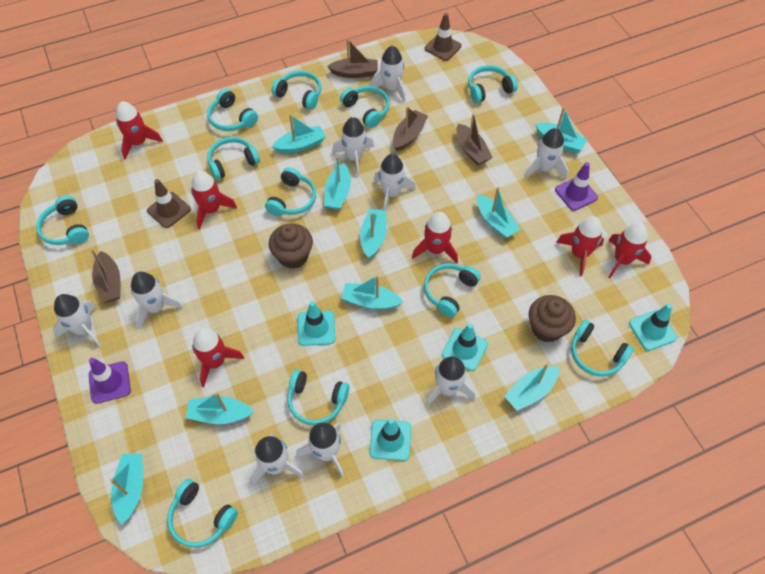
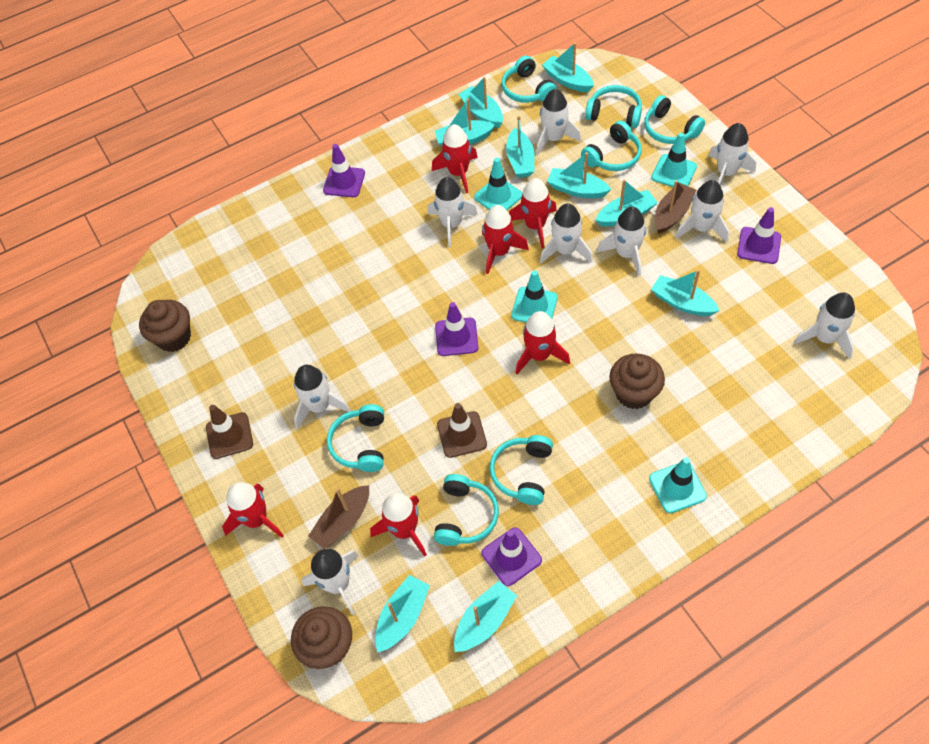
brown boat: 4 -> 2
brown cupcake: 2 -> 3
purple traffic cone: 2 -> 4
turquoise headphones: 11 -> 7

